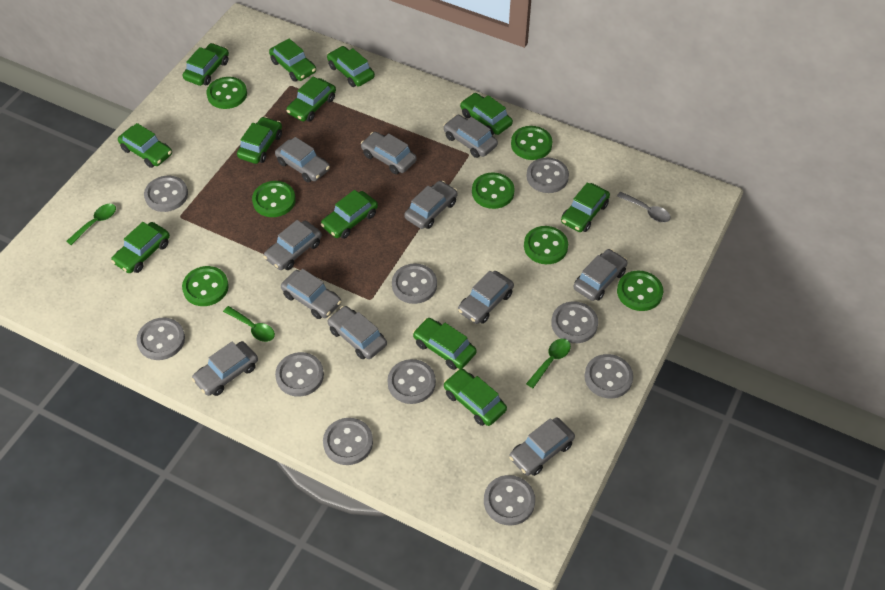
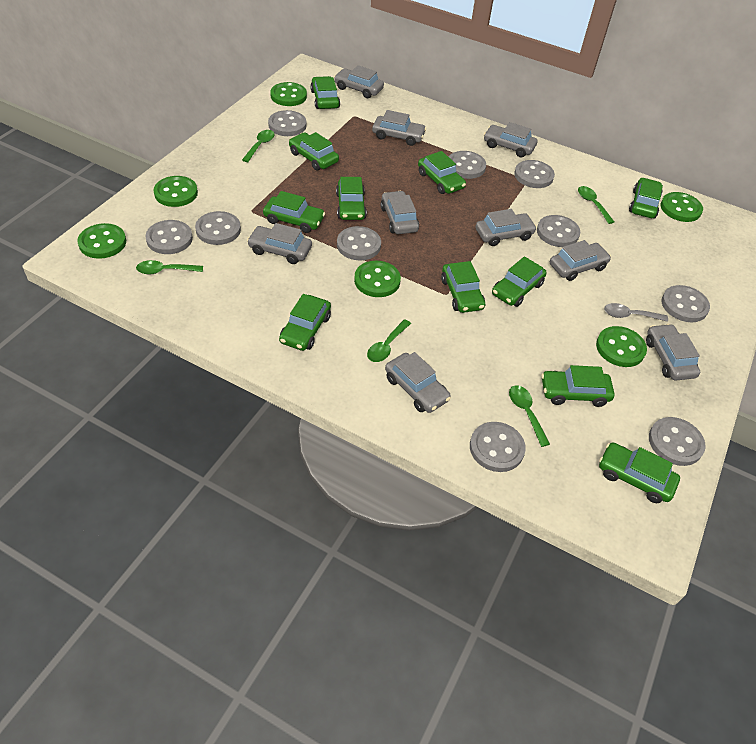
green button: 7 -> 6
green car: 12 -> 11
green spoon: 3 -> 5
grey car: 11 -> 9

